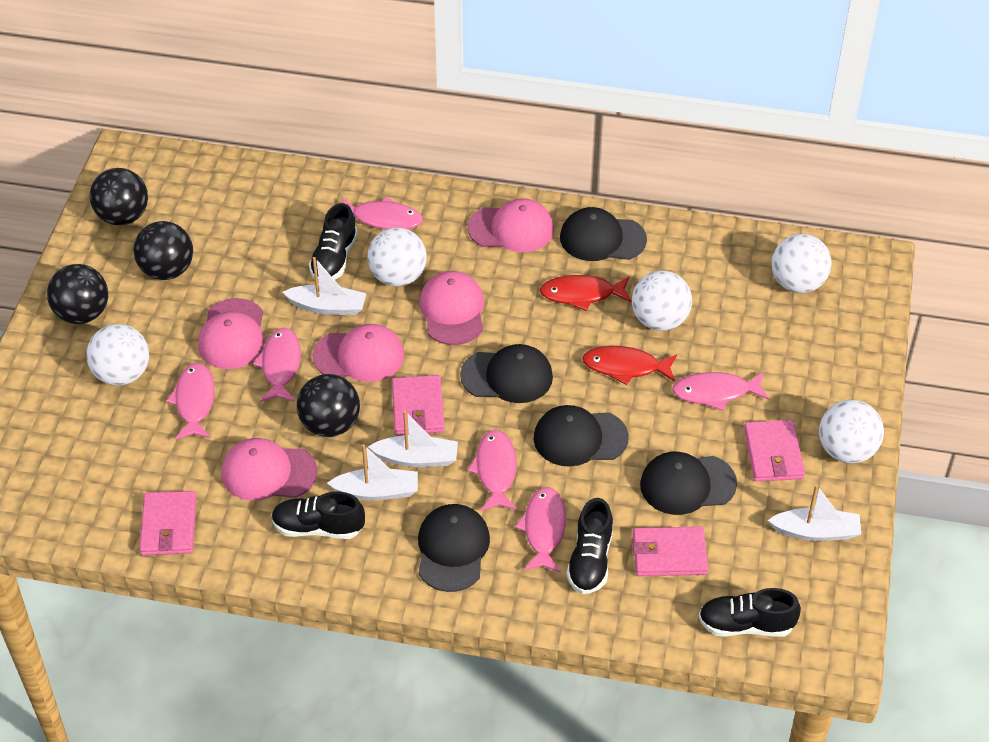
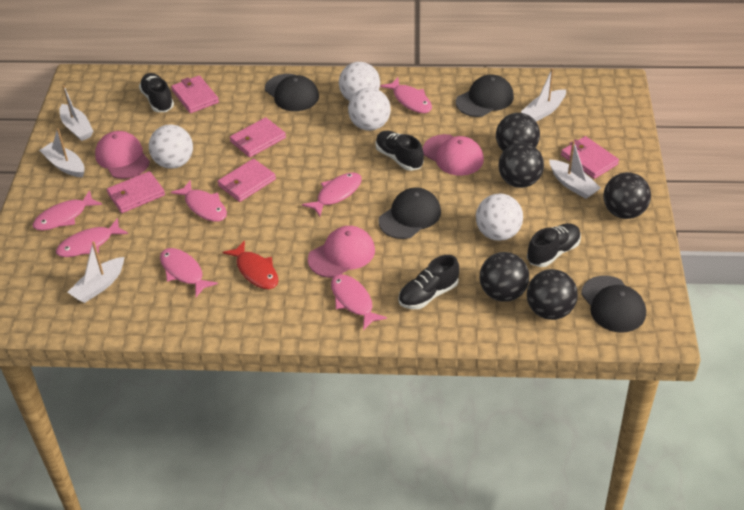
black ball: 4 -> 5
black cap: 5 -> 4
pink cap: 5 -> 3
pink fish: 6 -> 7
pink wallet: 4 -> 5
red fish: 2 -> 1
white ball: 5 -> 4
white boat: 4 -> 5

